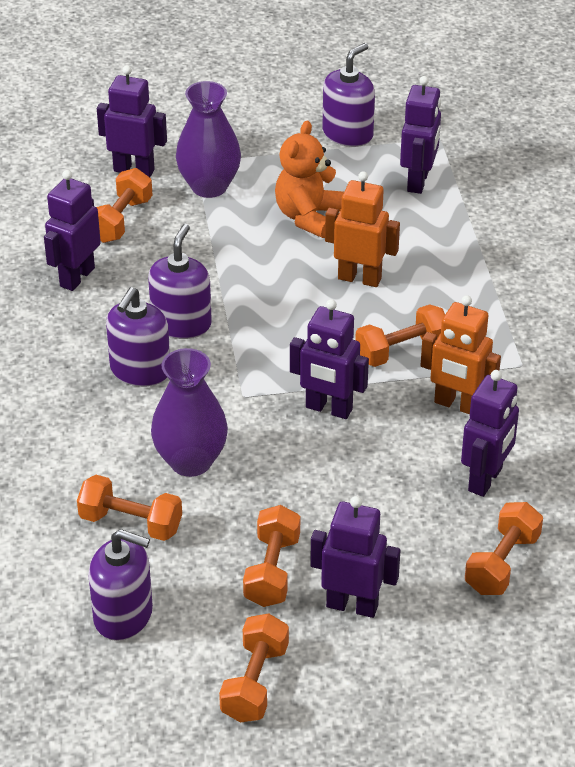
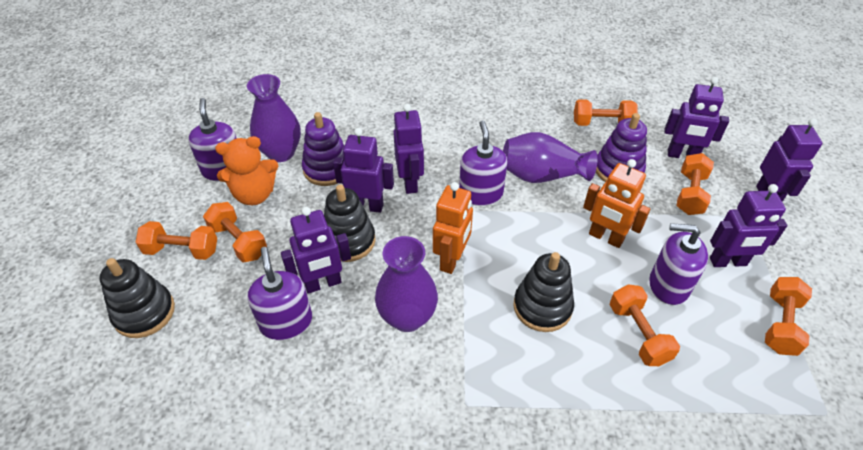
black stacking toy: 0 -> 3
purple stacking toy: 0 -> 2
purple vase: 2 -> 3

